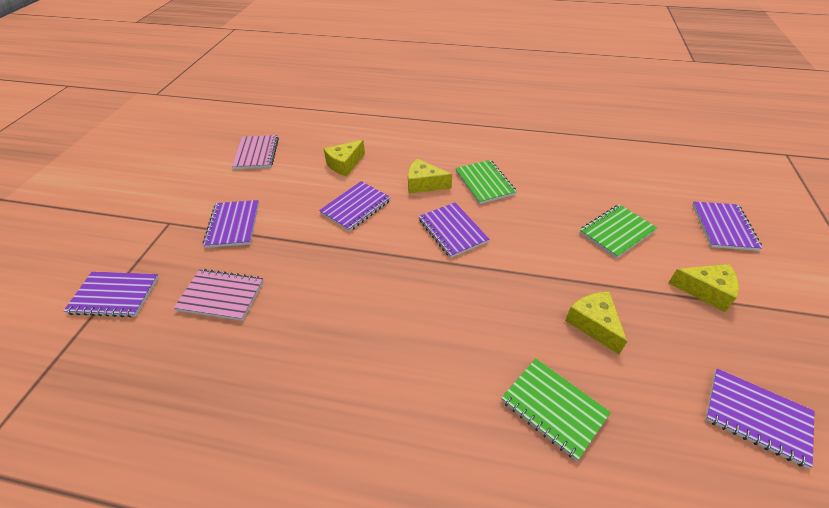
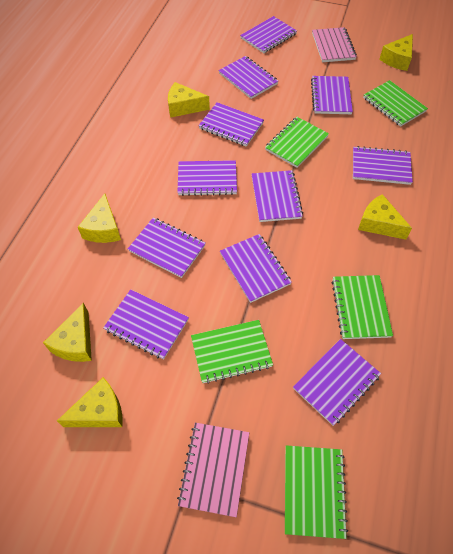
green notebook: 3 -> 5
purple notebook: 6 -> 11
yellow cheese: 4 -> 6

